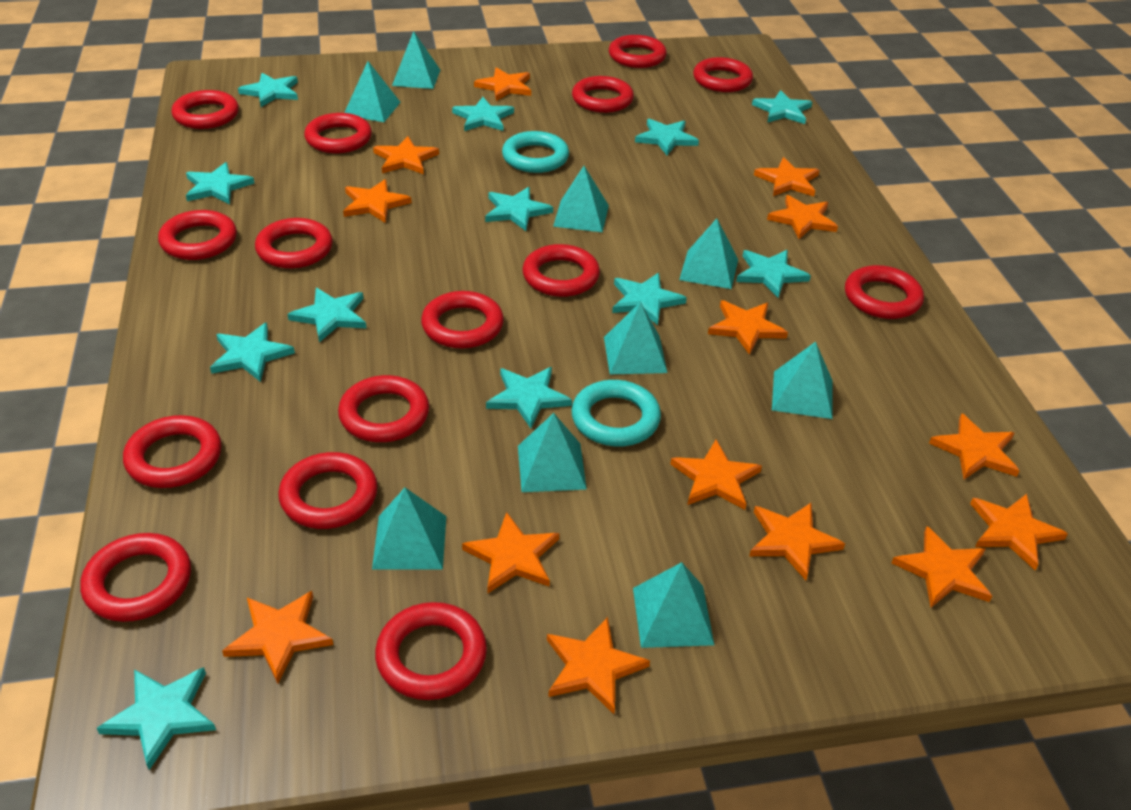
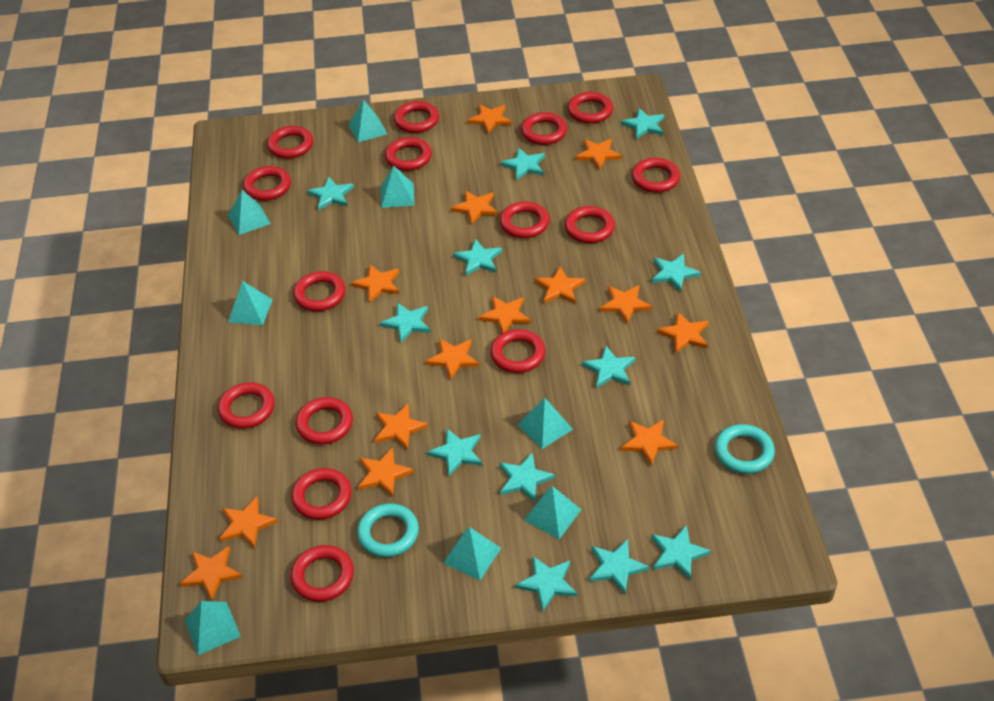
turquoise pyramid: 9 -> 8

